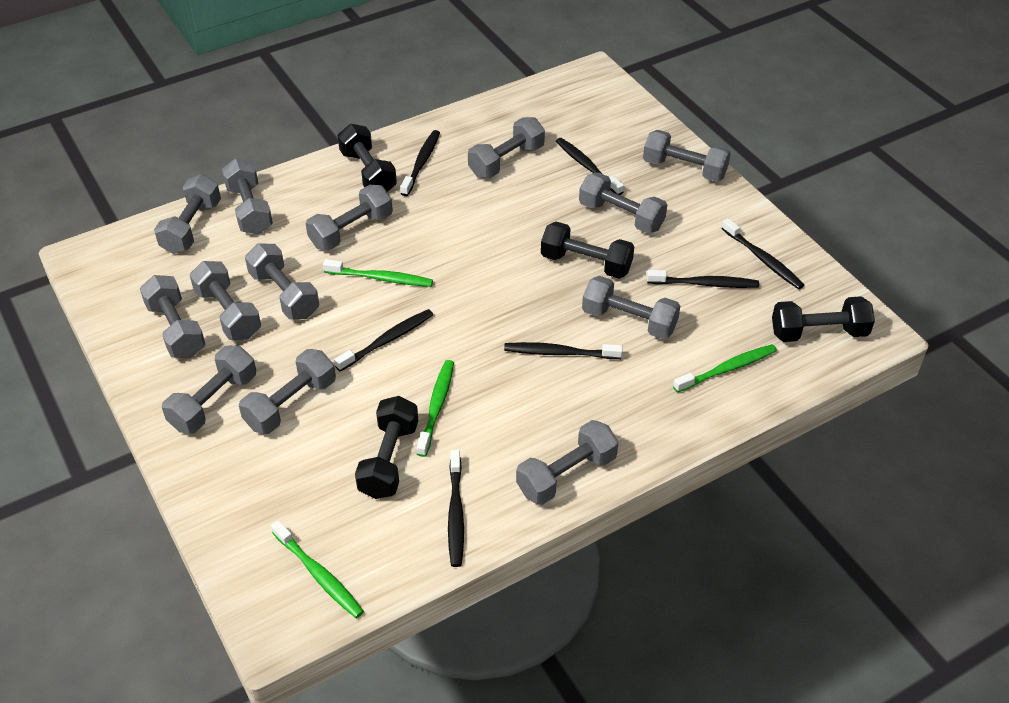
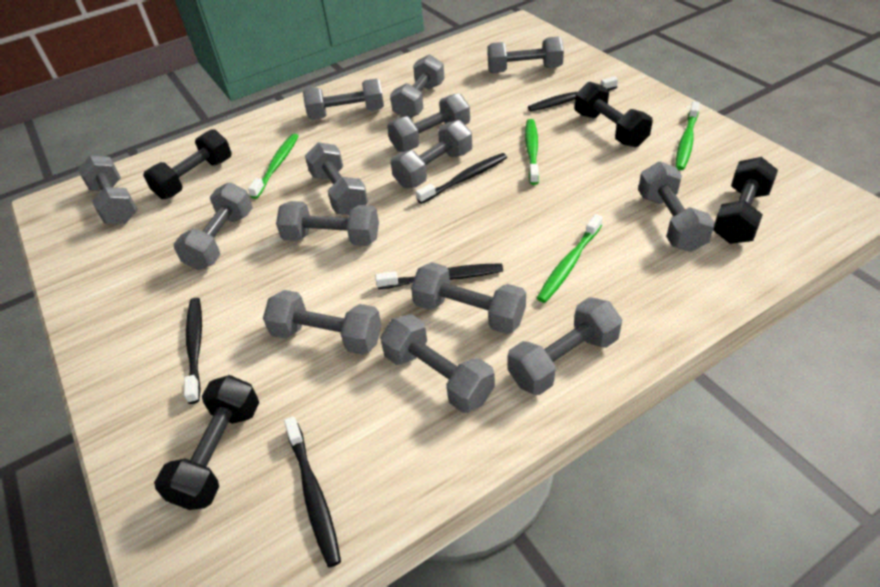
black toothbrush: 7 -> 5
grey dumbbell: 13 -> 14

